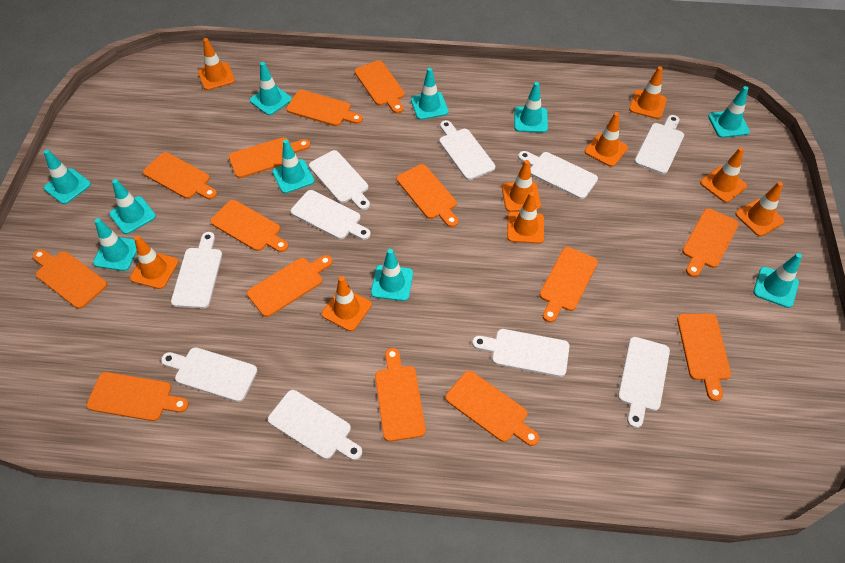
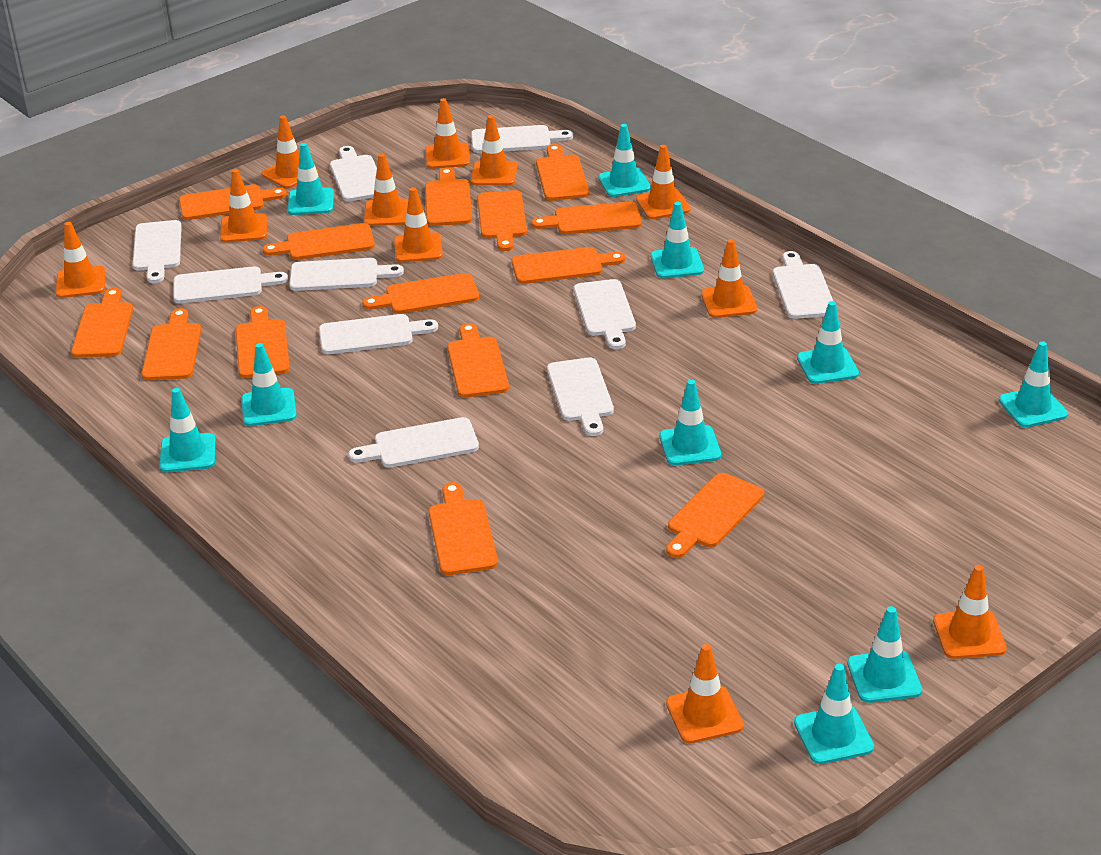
orange traffic cone: 9 -> 11

